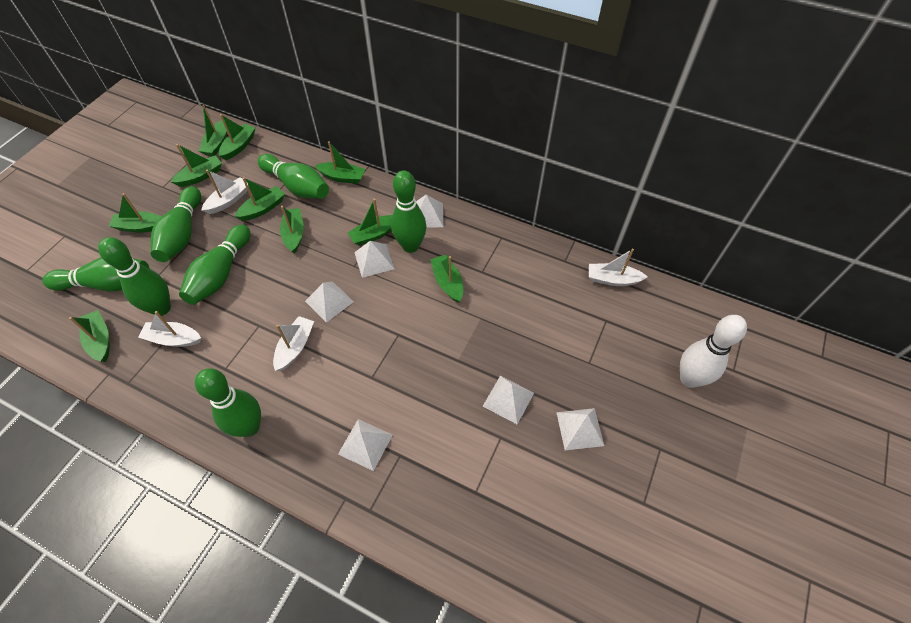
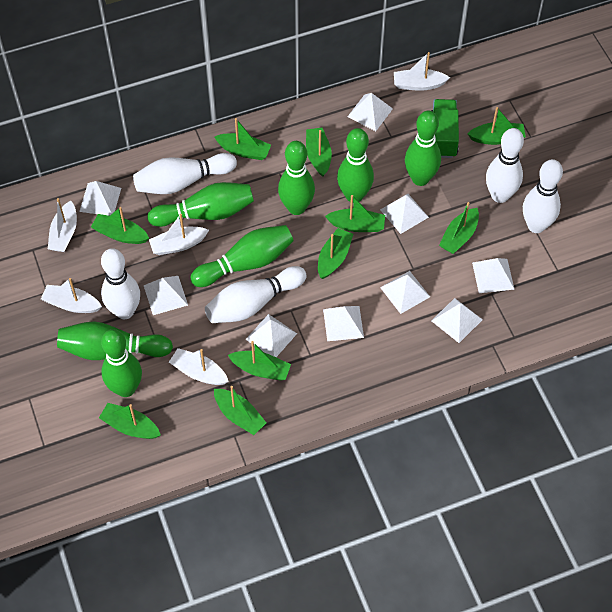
green truck: 0 -> 1
white boat: 4 -> 5
white bowling pin: 1 -> 5
white pyramid: 6 -> 9

